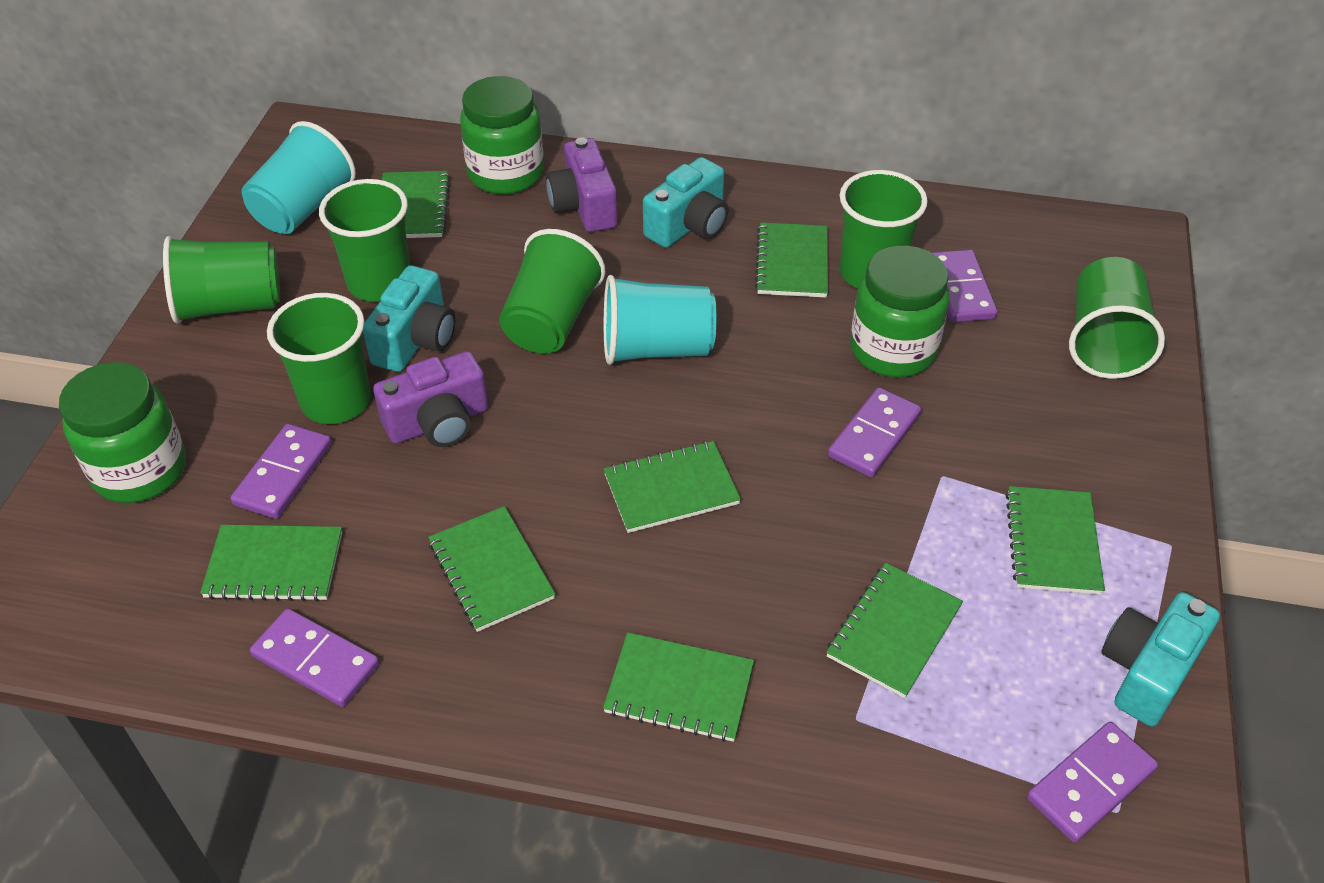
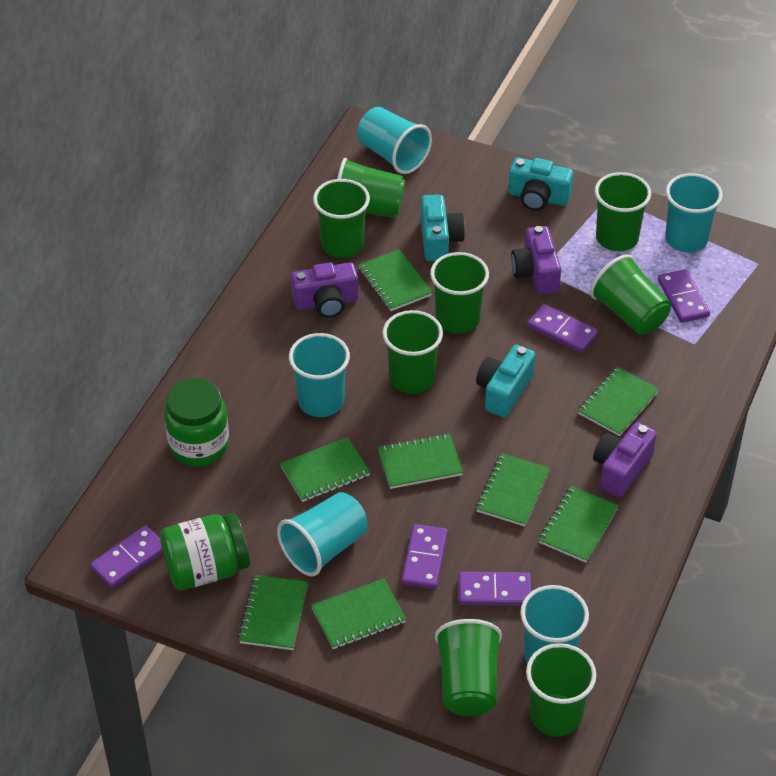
green cup: 6 -> 8
green jar: 3 -> 2
purple camera: 2 -> 3
turquoise cup: 2 -> 5

